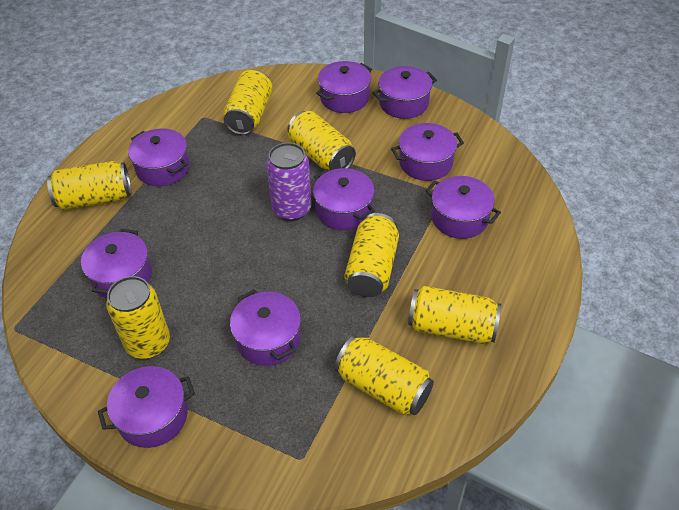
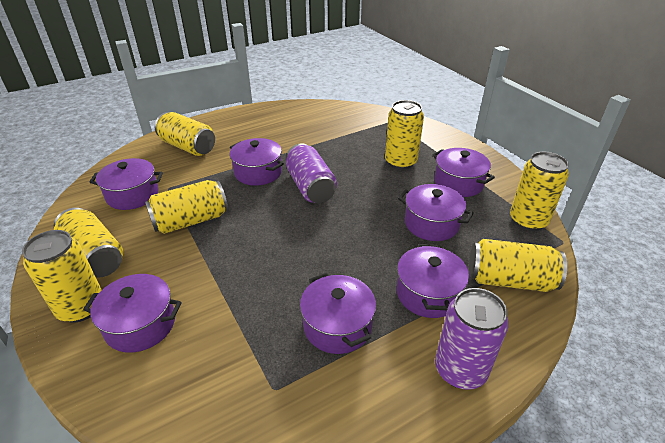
purple can: 1 -> 2
purple pot: 9 -> 7

